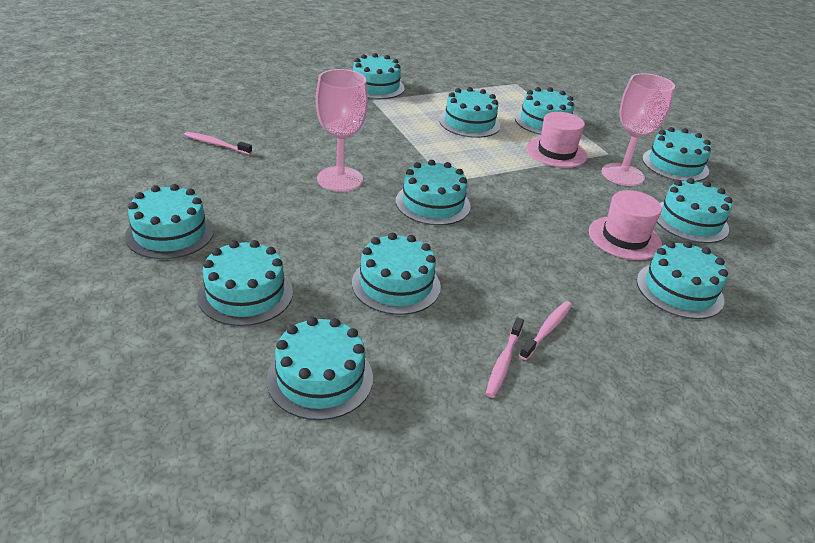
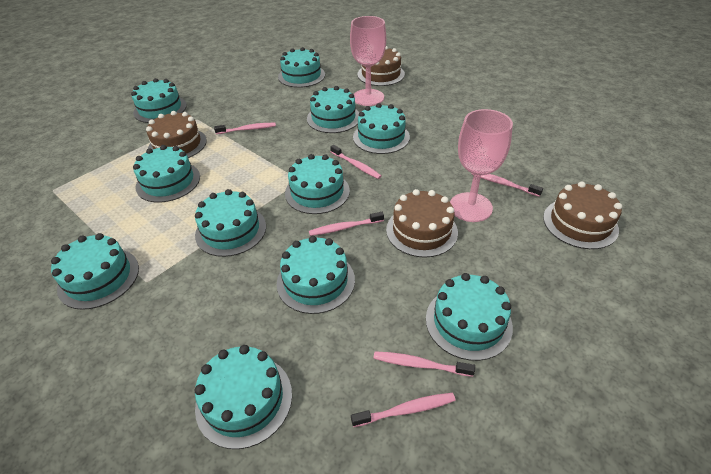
brown cake: 0 -> 4
pink hat: 2 -> 0
pink toothbrush: 3 -> 6

